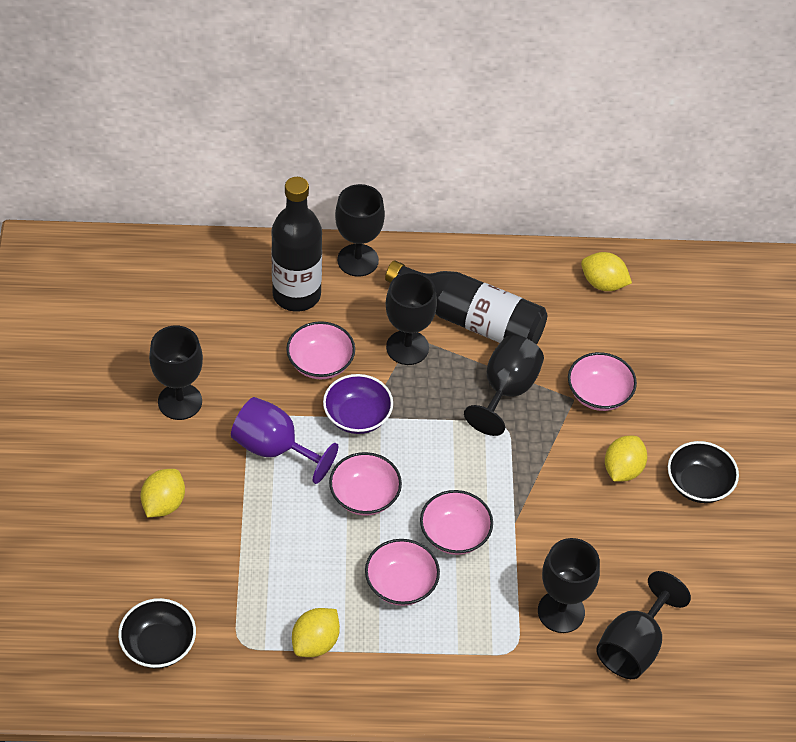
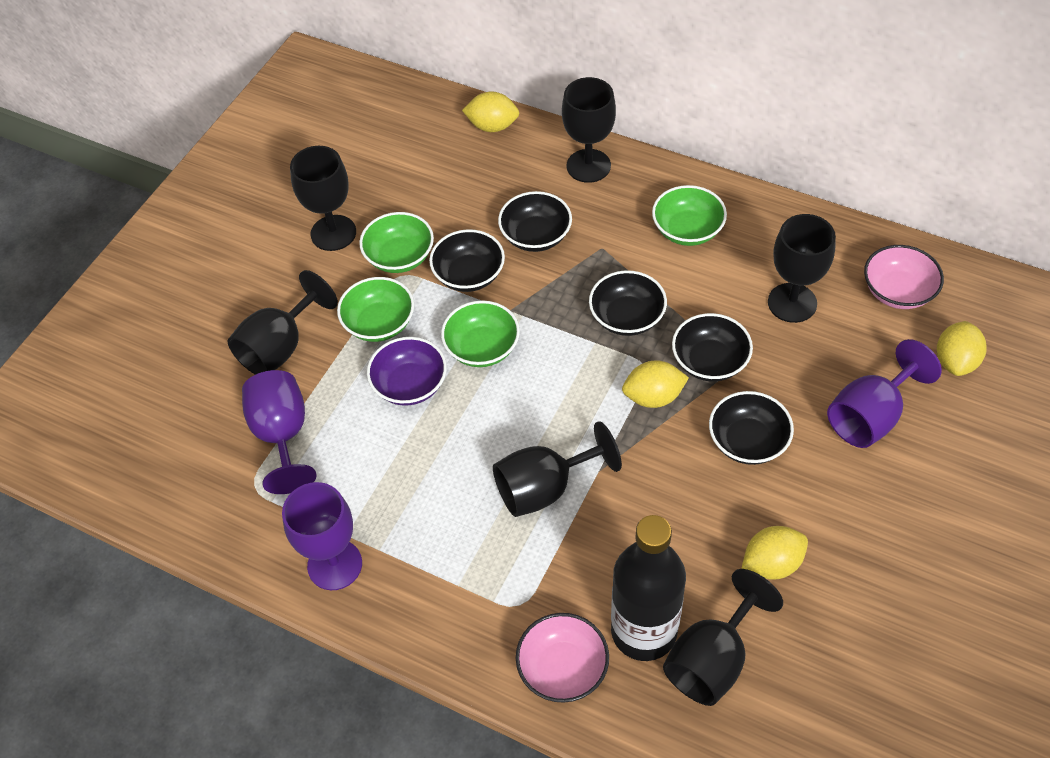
black bottle: 2 -> 1
black bowl: 2 -> 5
green bowl: 0 -> 4
pink bowl: 5 -> 2
purple goblet: 1 -> 3

